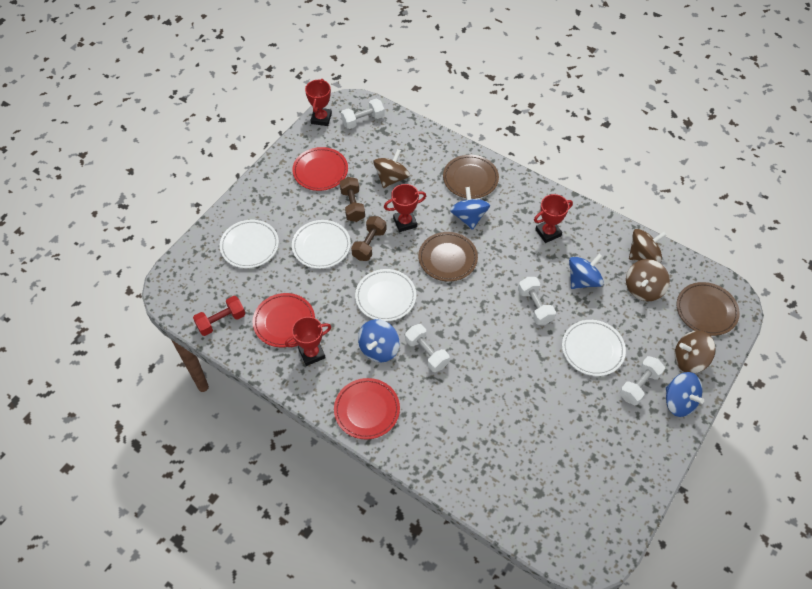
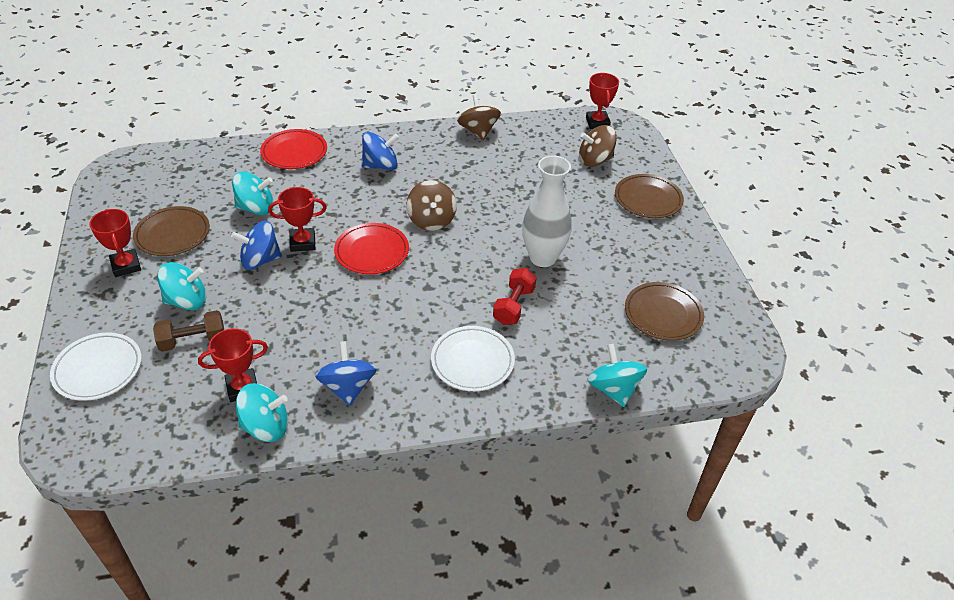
blue spinning top: 4 -> 3
brown dumbbell: 2 -> 1
brown spinning top: 4 -> 3
red plate: 3 -> 2
turquoise spinning top: 0 -> 4
white dumbbell: 4 -> 0
white plate: 4 -> 2
white vase: 0 -> 1

